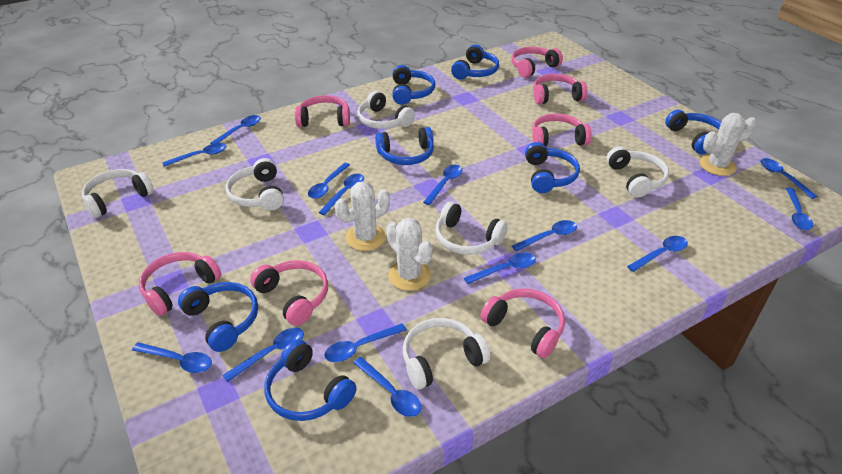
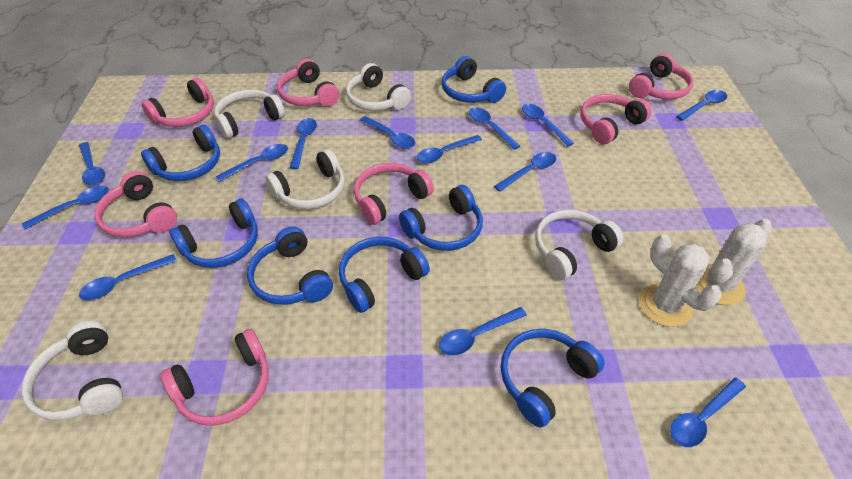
blue spoon: 14 -> 13
white cactus: 3 -> 2
white headphones: 6 -> 5

